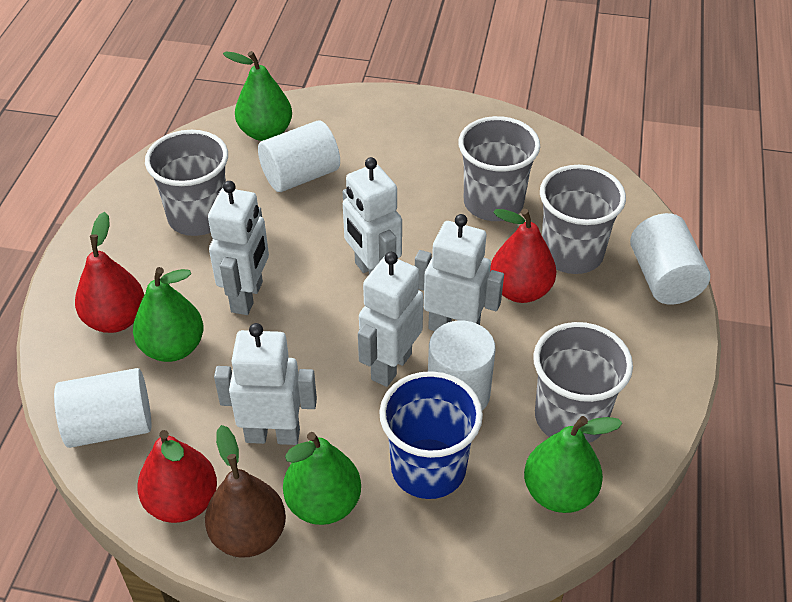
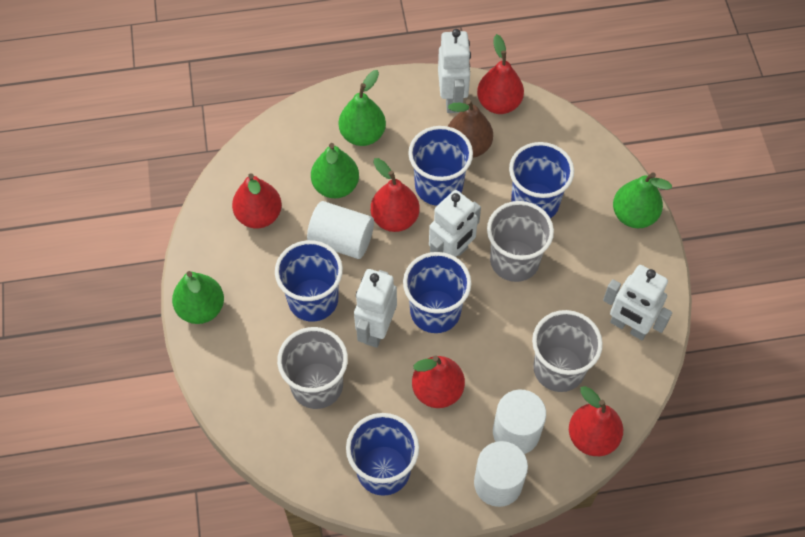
blue cup: 1 -> 5
grey cup: 4 -> 3
red pear: 3 -> 5
white cylinder: 4 -> 3
white robot: 5 -> 4

